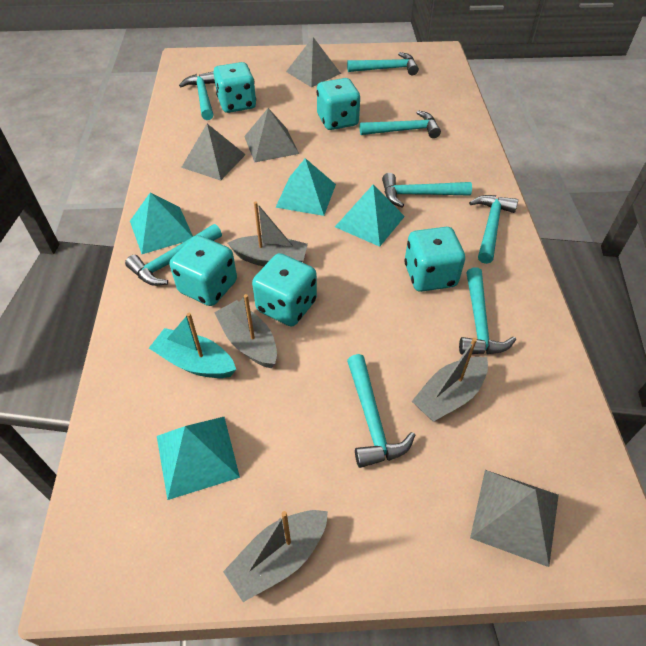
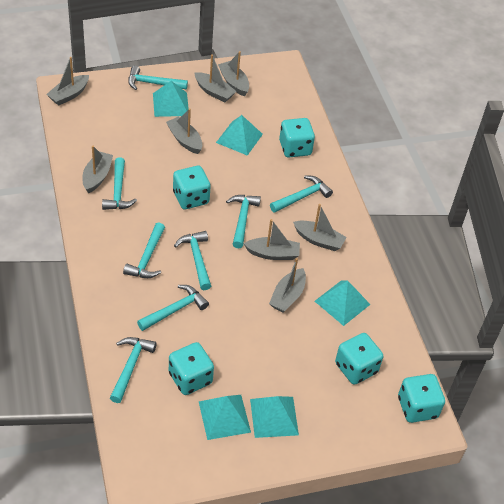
grey boat: 4 -> 8
grey pyramid: 4 -> 0
turquoise boat: 1 -> 0
turquoise pyramid: 4 -> 5

